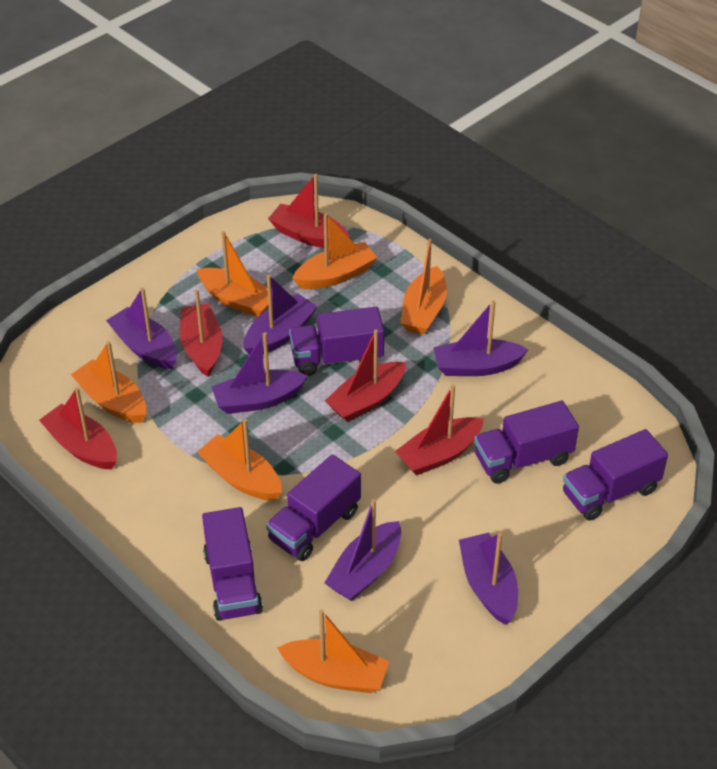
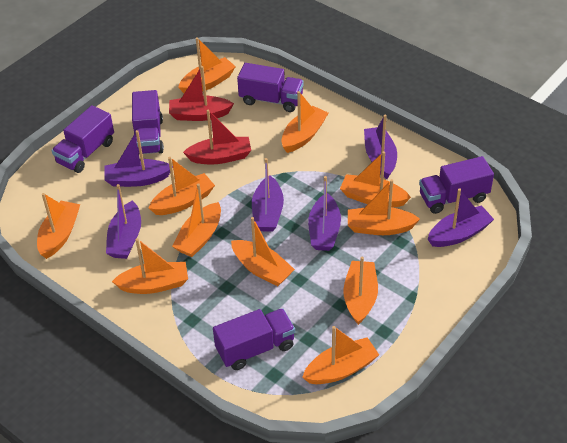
orange boat: 6 -> 11
red boat: 5 -> 2

